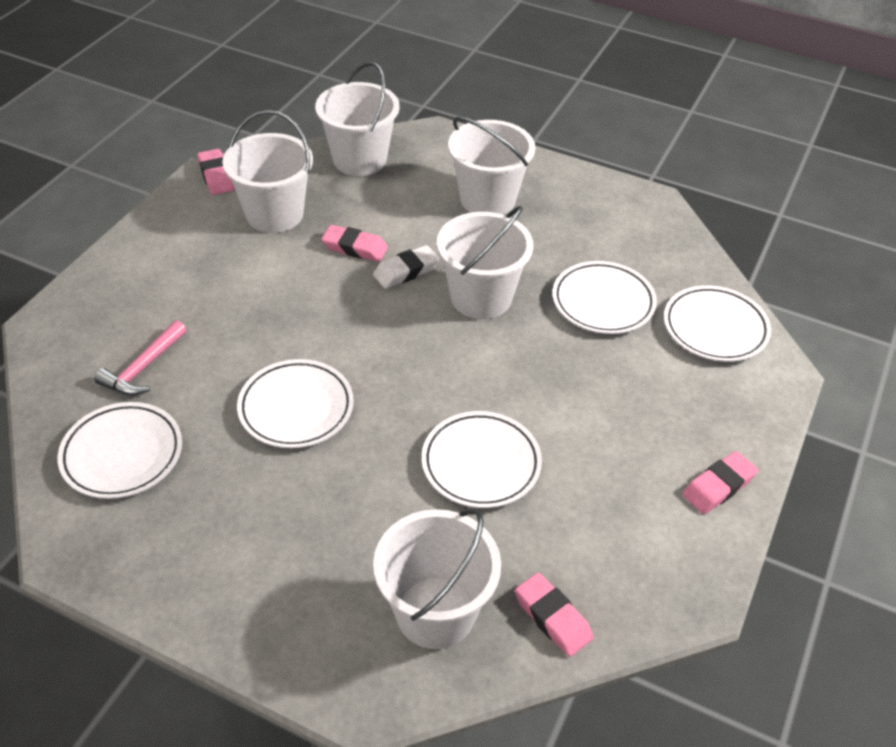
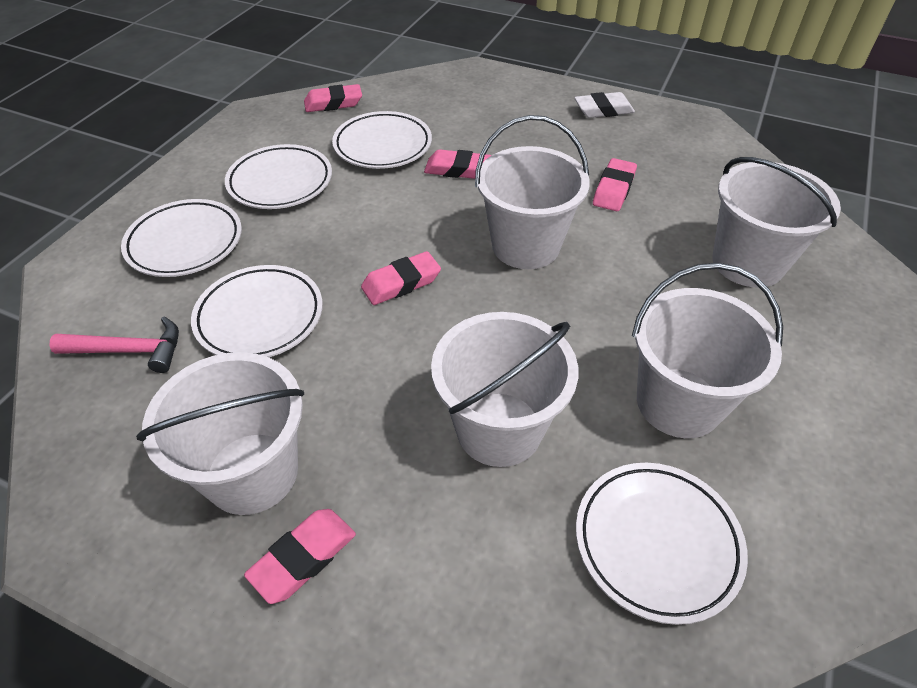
pink eraser: 4 -> 5

